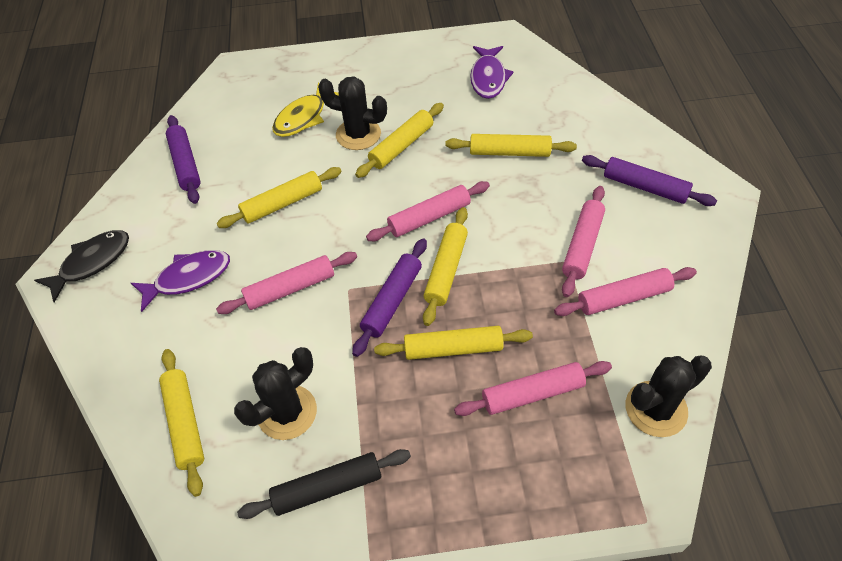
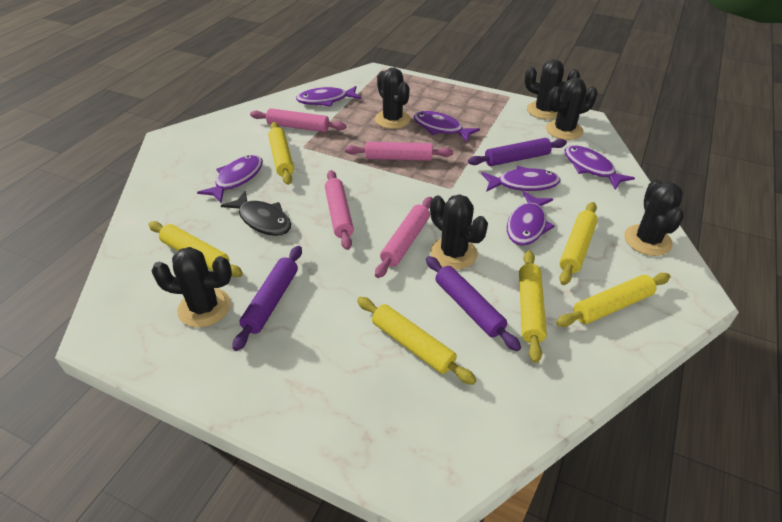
black cactus: 3 -> 6
black rolling pin: 1 -> 0
pink rolling pin: 5 -> 4
purple fish: 2 -> 6
yellow fish: 1 -> 0

